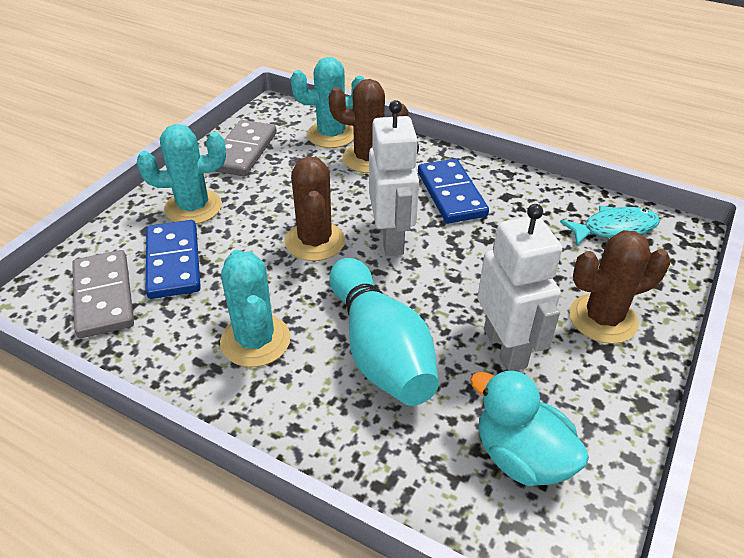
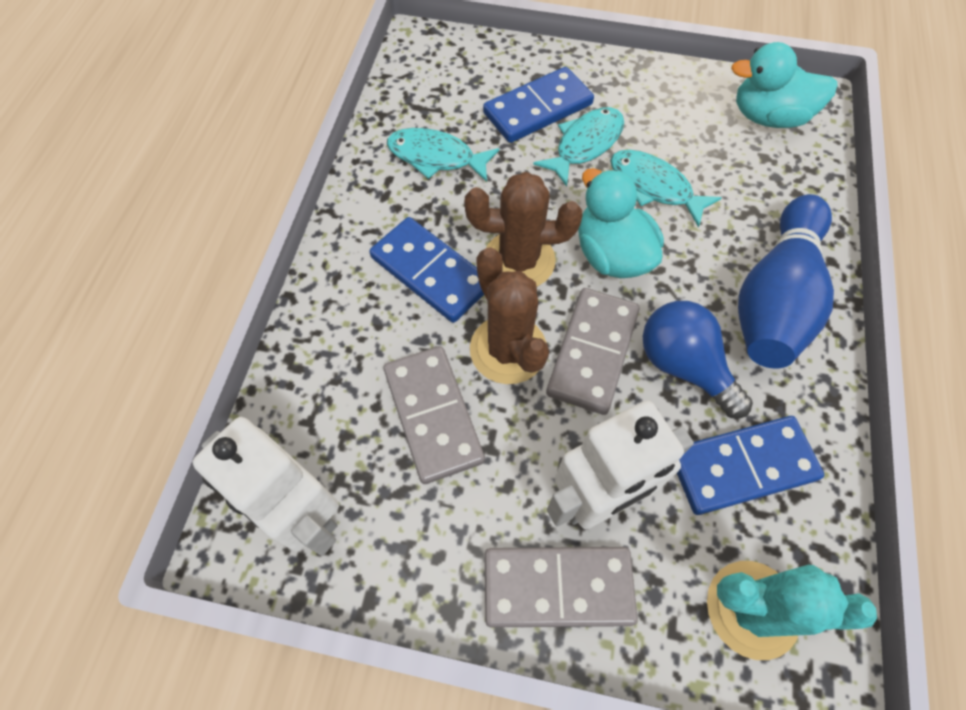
blue bowling pin: 0 -> 1
blue domino: 2 -> 3
blue light bulb: 0 -> 1
brown cactus: 3 -> 2
grey domino: 2 -> 3
turquoise bowling pin: 1 -> 0
turquoise cactus: 3 -> 1
turquoise duck: 1 -> 2
turquoise fish: 1 -> 3

